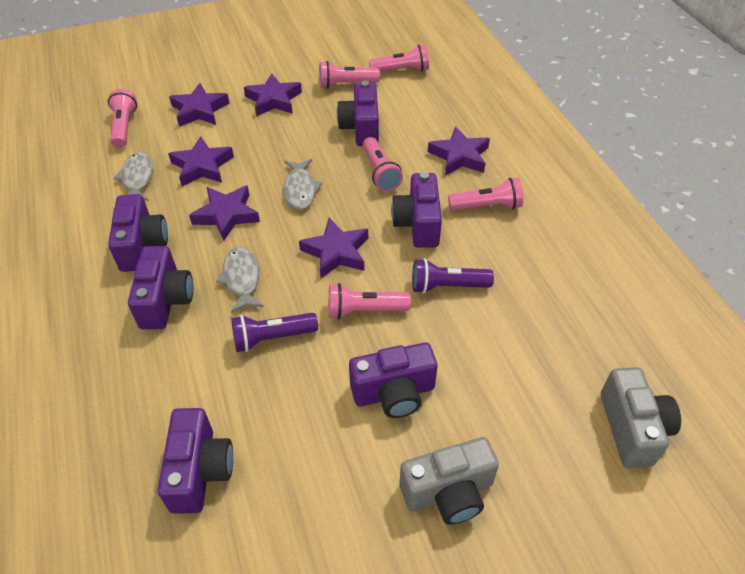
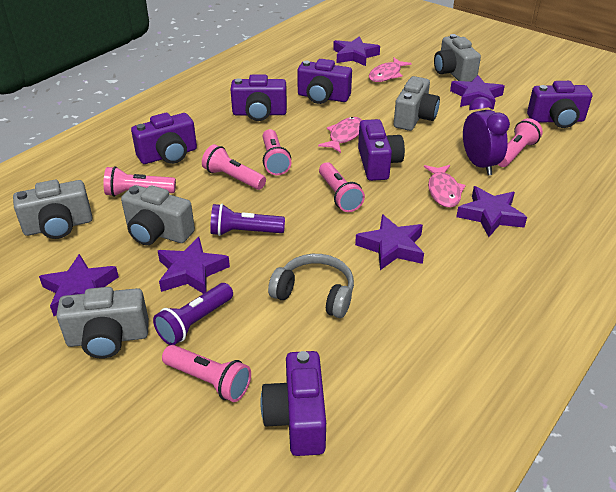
grey camera: 2 -> 5
grey fish: 3 -> 0
grey headphones: 0 -> 1
pink fish: 0 -> 3
purple clock: 0 -> 1

